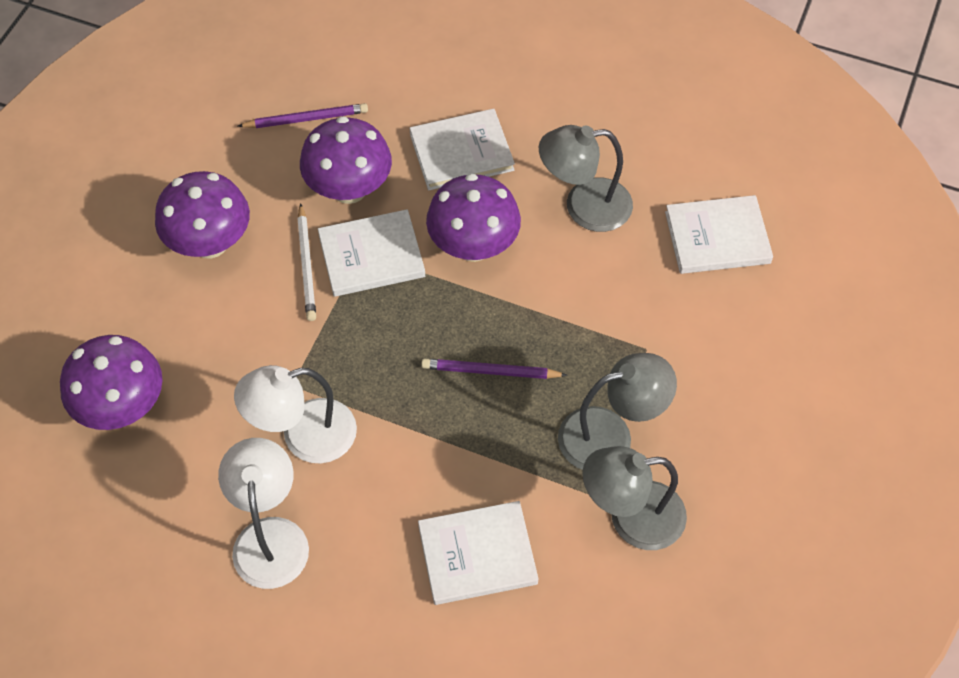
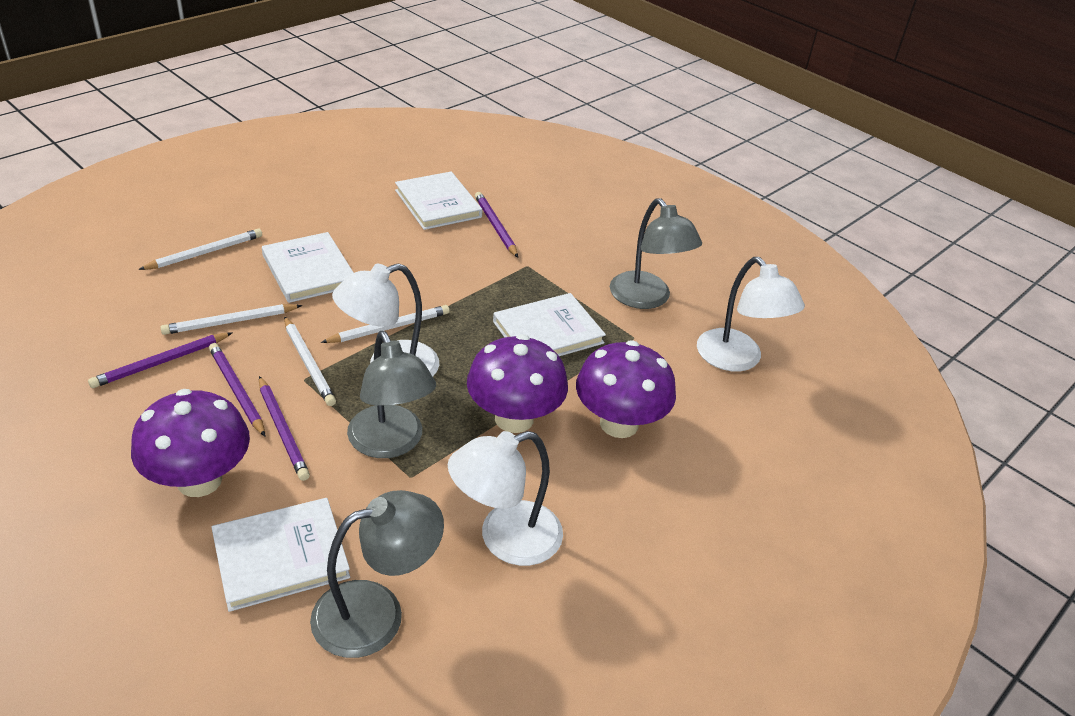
purple mushroom: 4 -> 3
purple pencil: 2 -> 4
white lamp: 2 -> 3
white pencil: 1 -> 4

